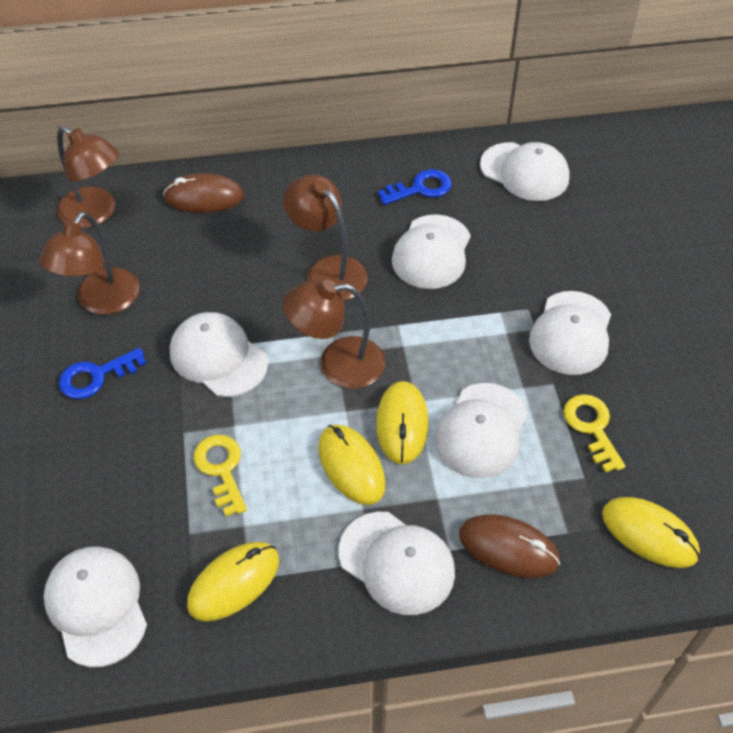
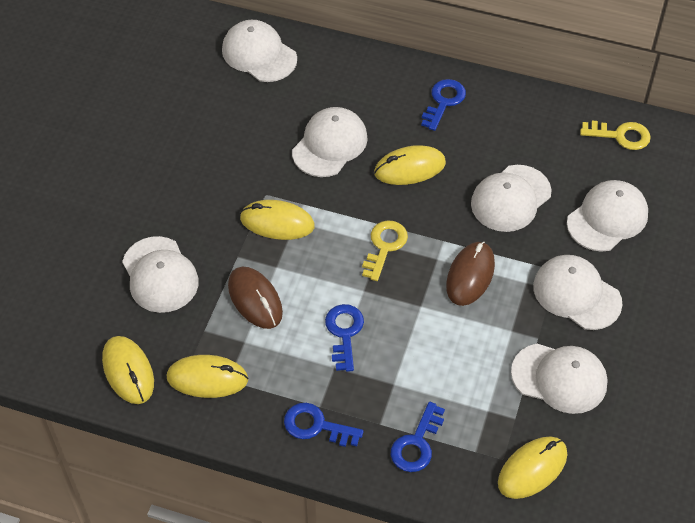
blue key: 2 -> 4
brown lamp: 4 -> 0
yellow mouse: 4 -> 5

